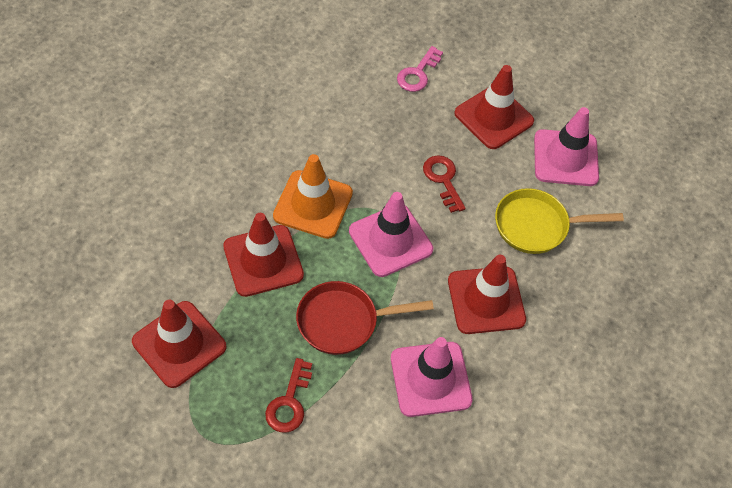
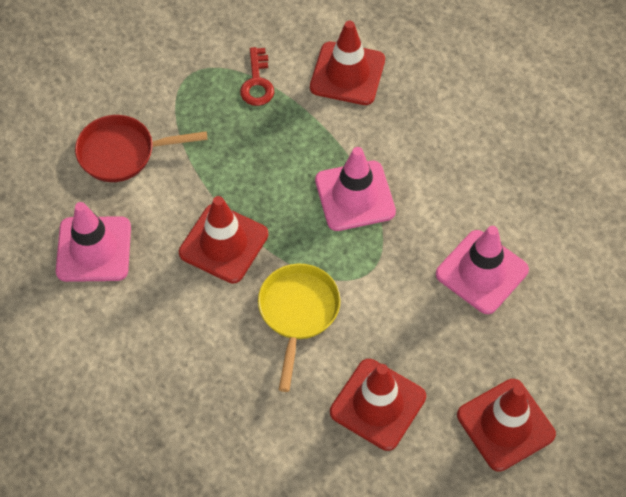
orange traffic cone: 1 -> 0
pink key: 1 -> 0
red key: 2 -> 1

